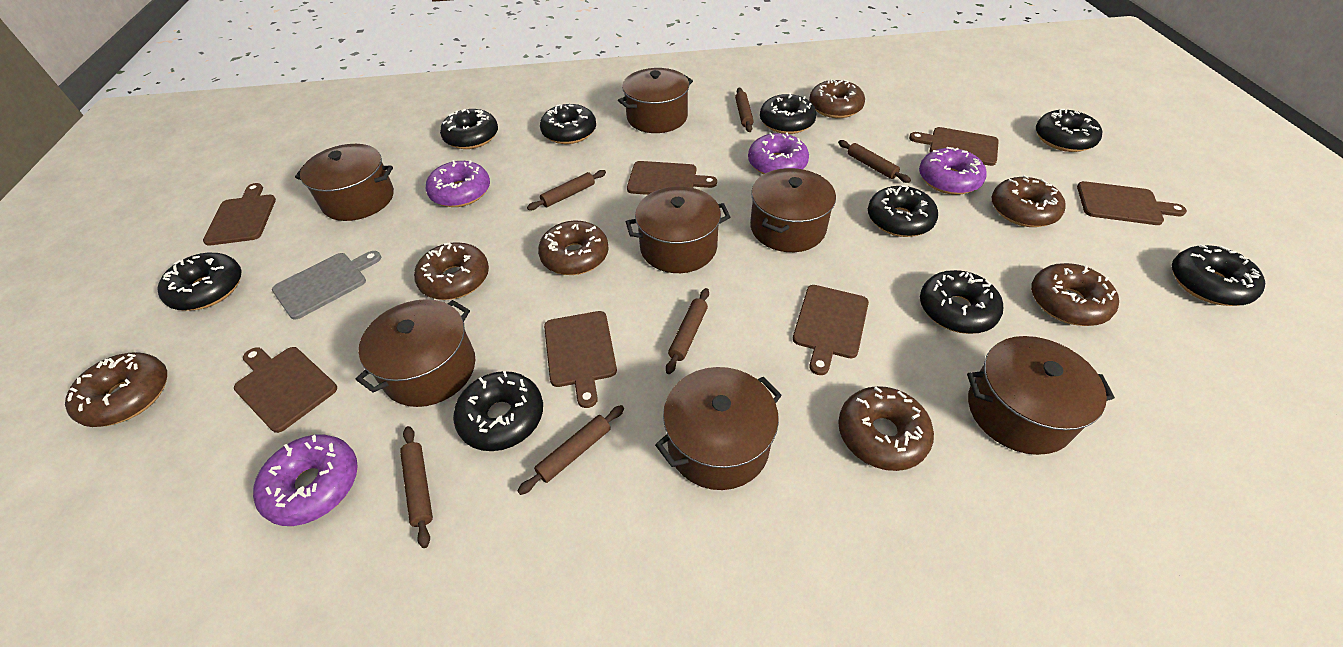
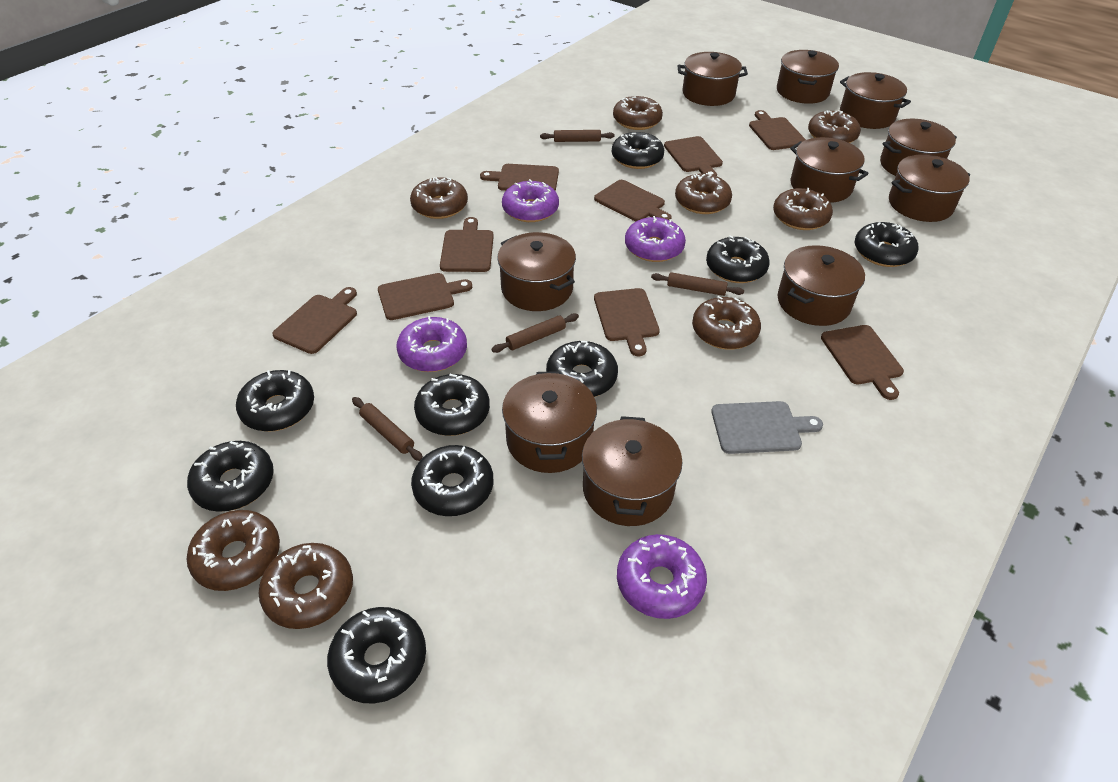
brown cutting board: 7 -> 9
brown donut: 7 -> 8
brown pot: 7 -> 10
brown rolling pin: 6 -> 4

